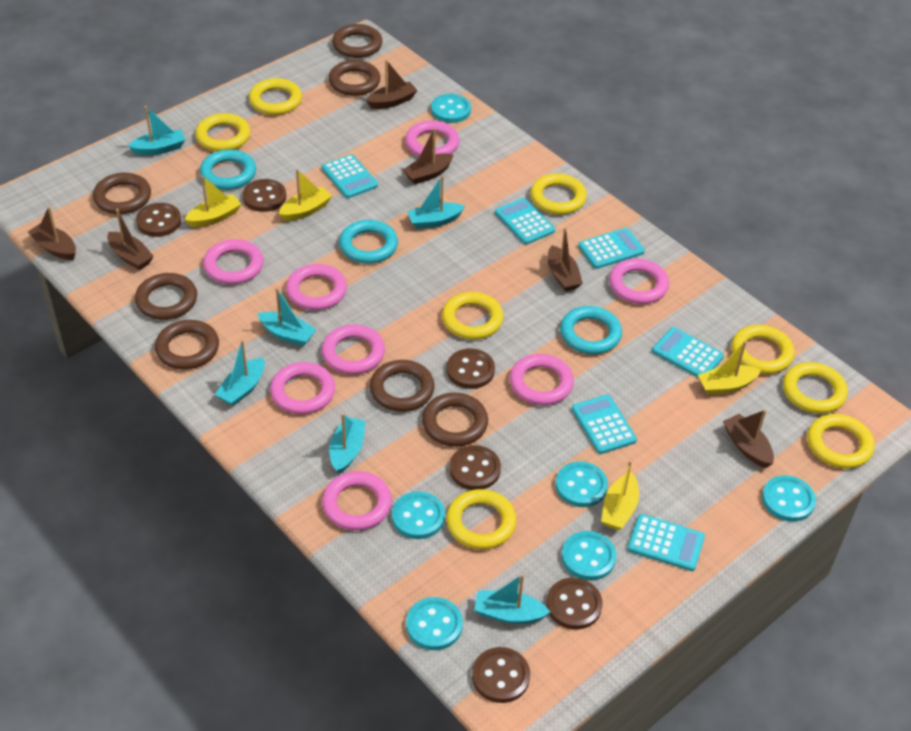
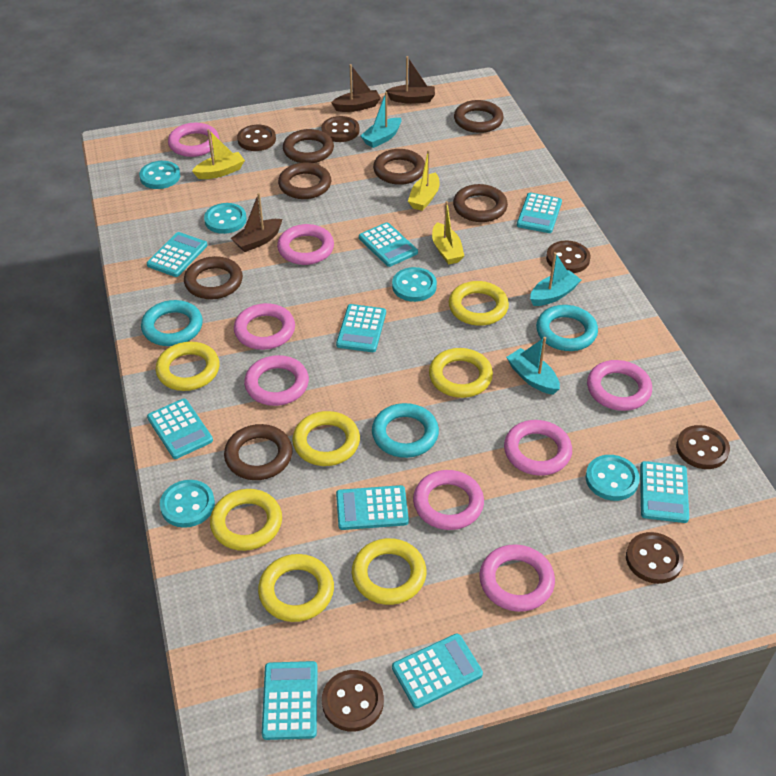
brown boat: 6 -> 3
turquoise boat: 6 -> 3
turquoise button: 6 -> 5
turquoise calculator: 6 -> 9
yellow boat: 4 -> 3
yellow ring: 8 -> 7

